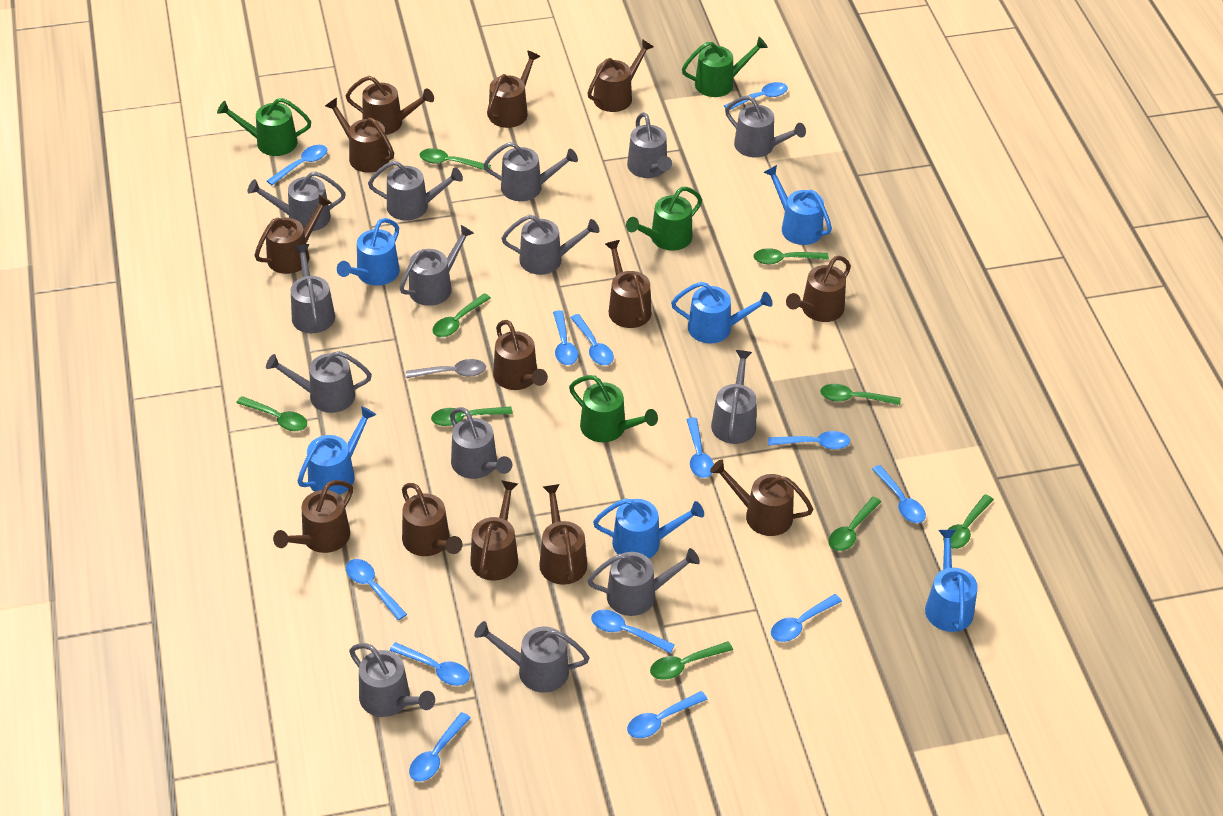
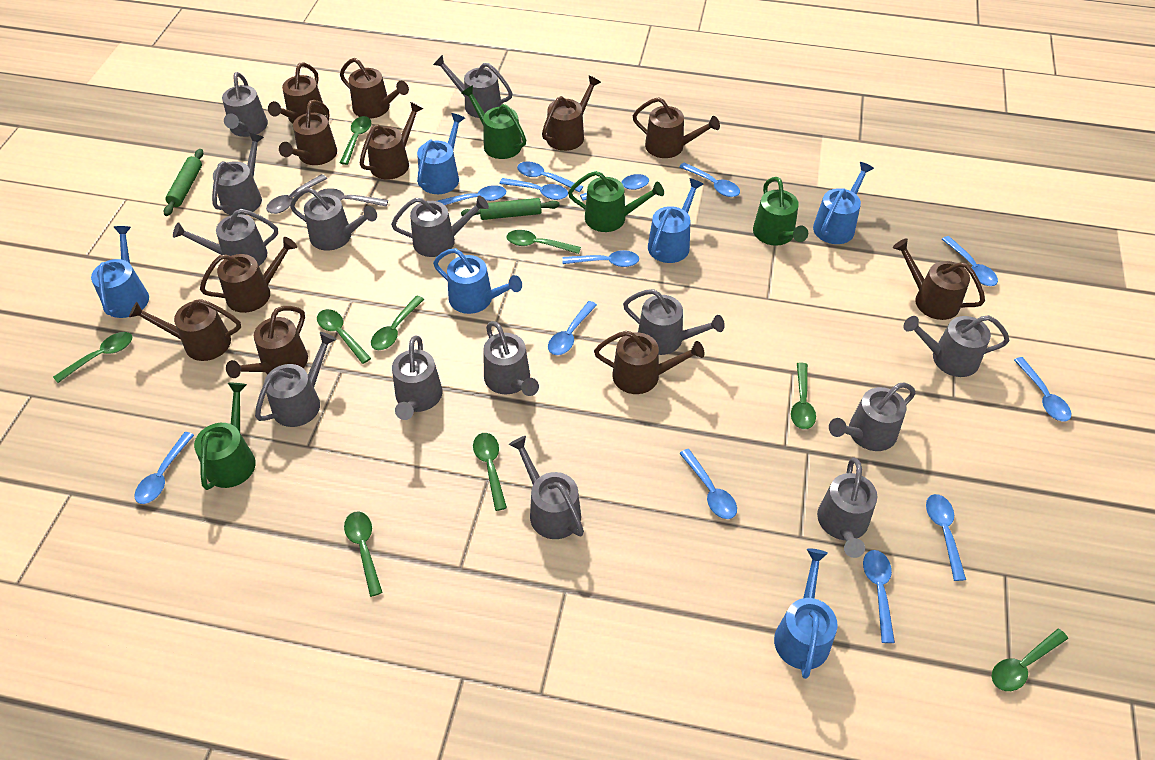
brown watering can: 13 -> 11
green rolling pin: 0 -> 2
grey spoon: 1 -> 2

